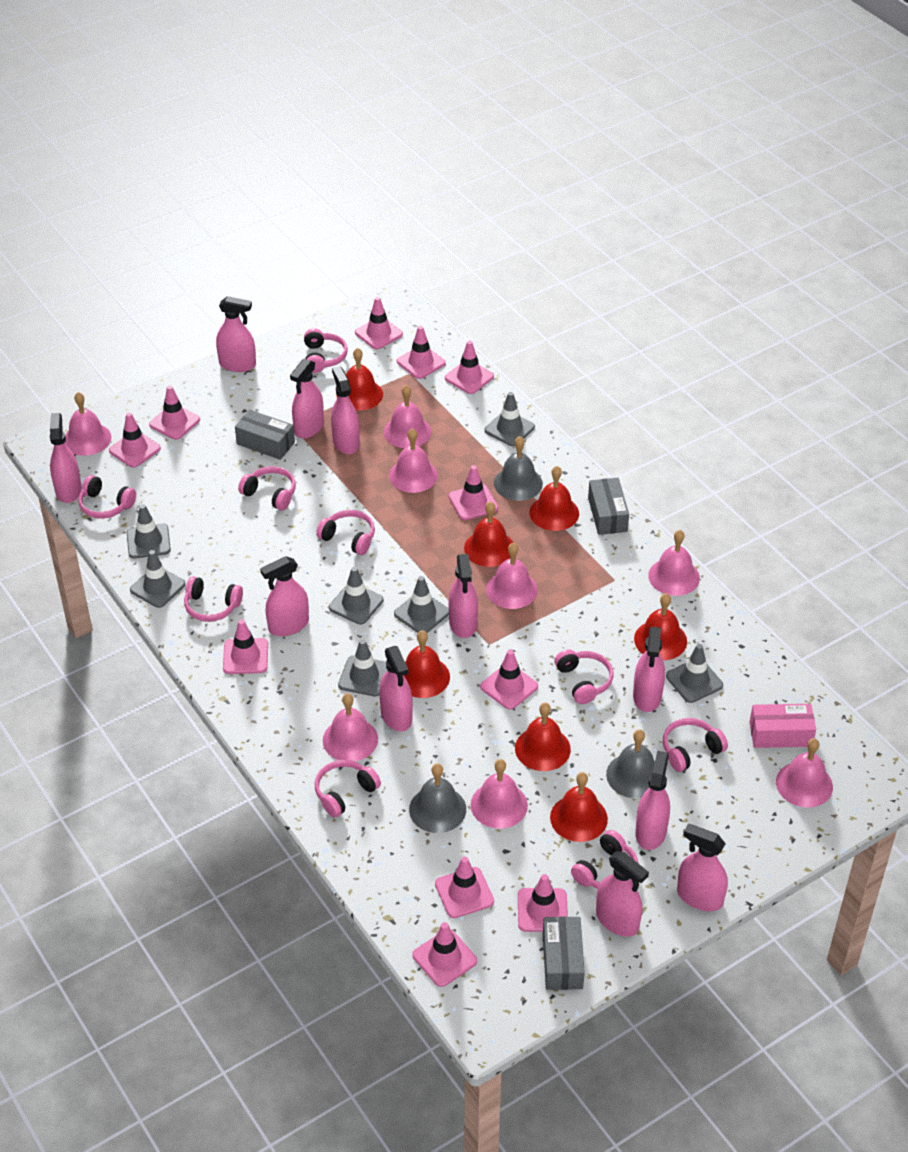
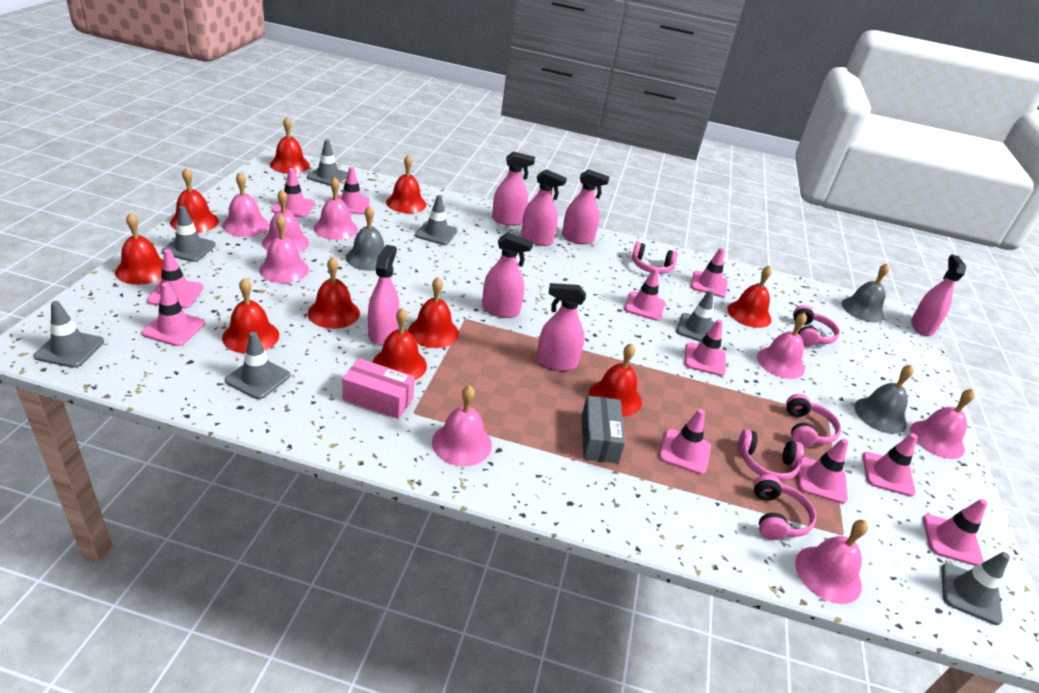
grey box: 3 -> 1
pink headphones: 9 -> 5
pink spray bottle: 11 -> 7
red bell: 7 -> 10

